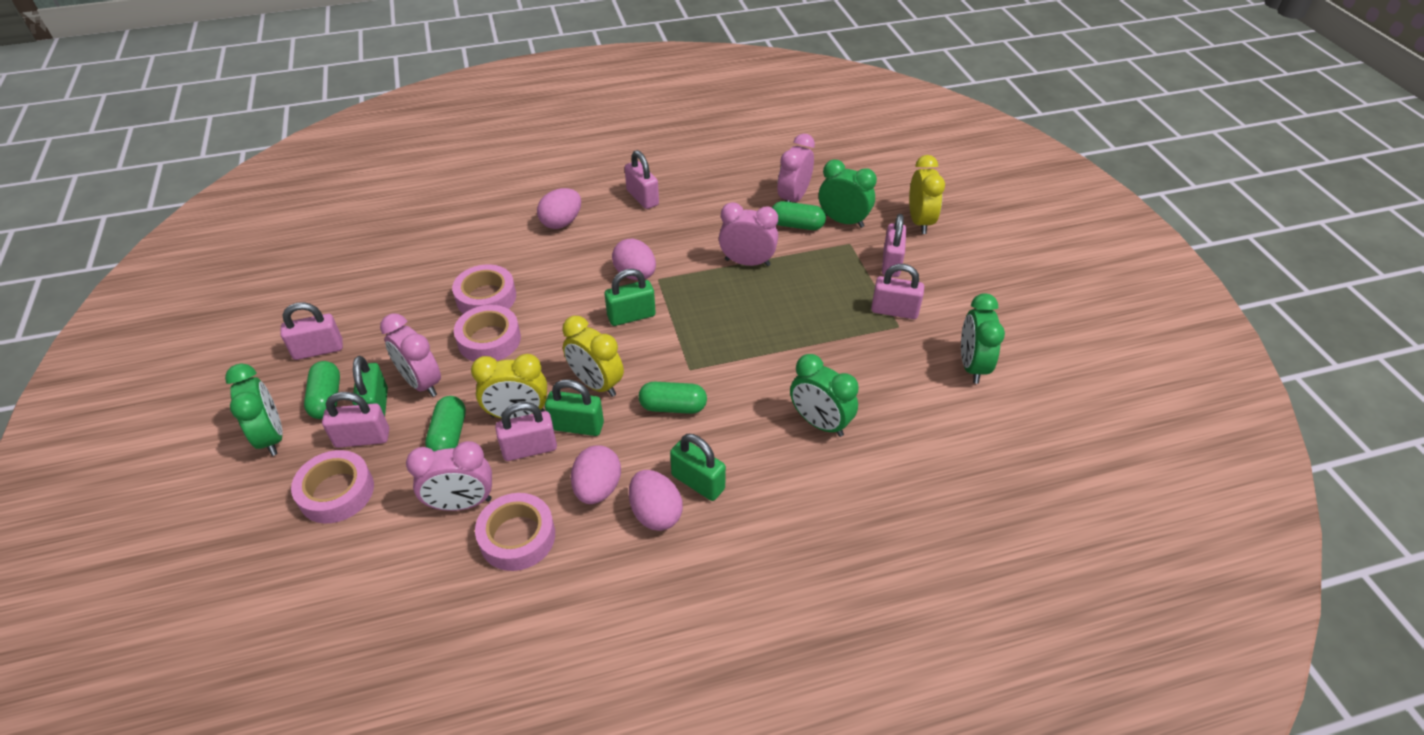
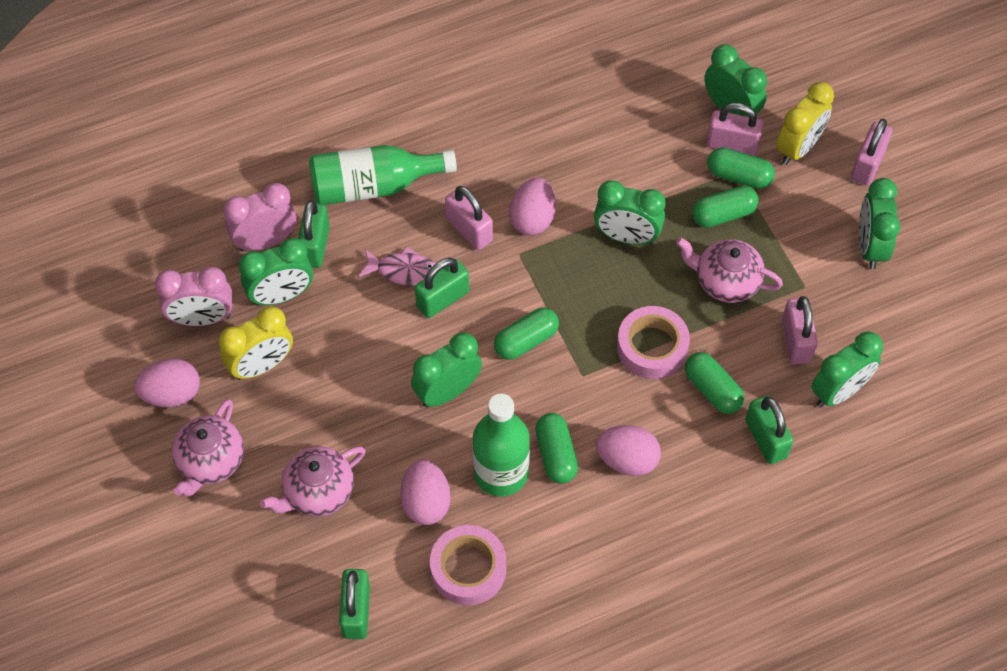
green bottle: 0 -> 2
green capsule: 4 -> 5
green clock: 4 -> 6
pink clock: 4 -> 2
pink fish: 0 -> 1
pink padlock: 6 -> 4
pink tape: 4 -> 2
pink teapot: 0 -> 3
yellow clock: 3 -> 2

